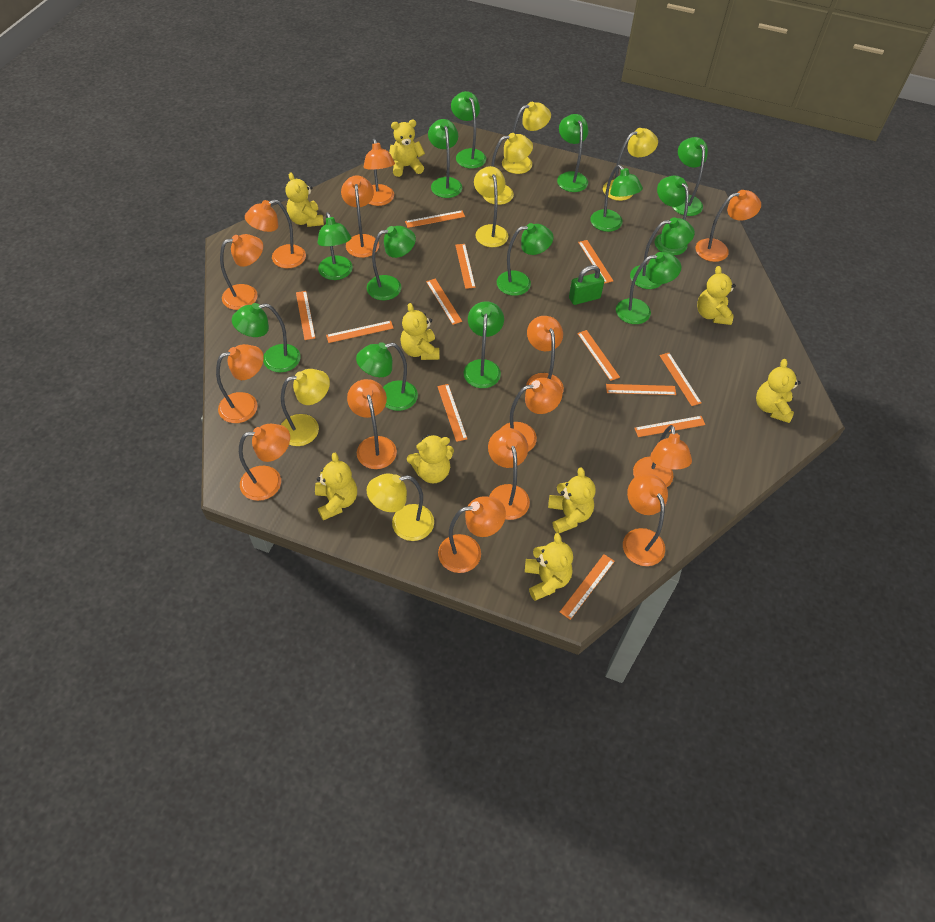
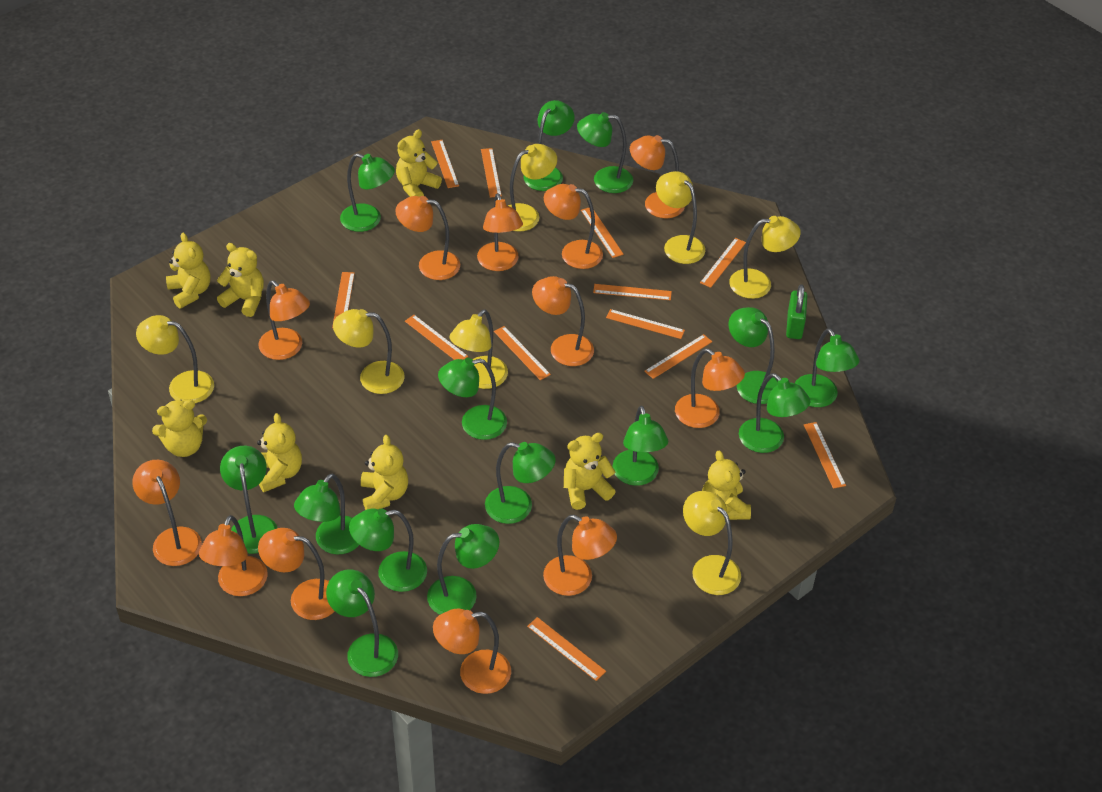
orange lamp: 14 -> 12
yellow lamp: 6 -> 7
yellow teddy bear: 9 -> 8

